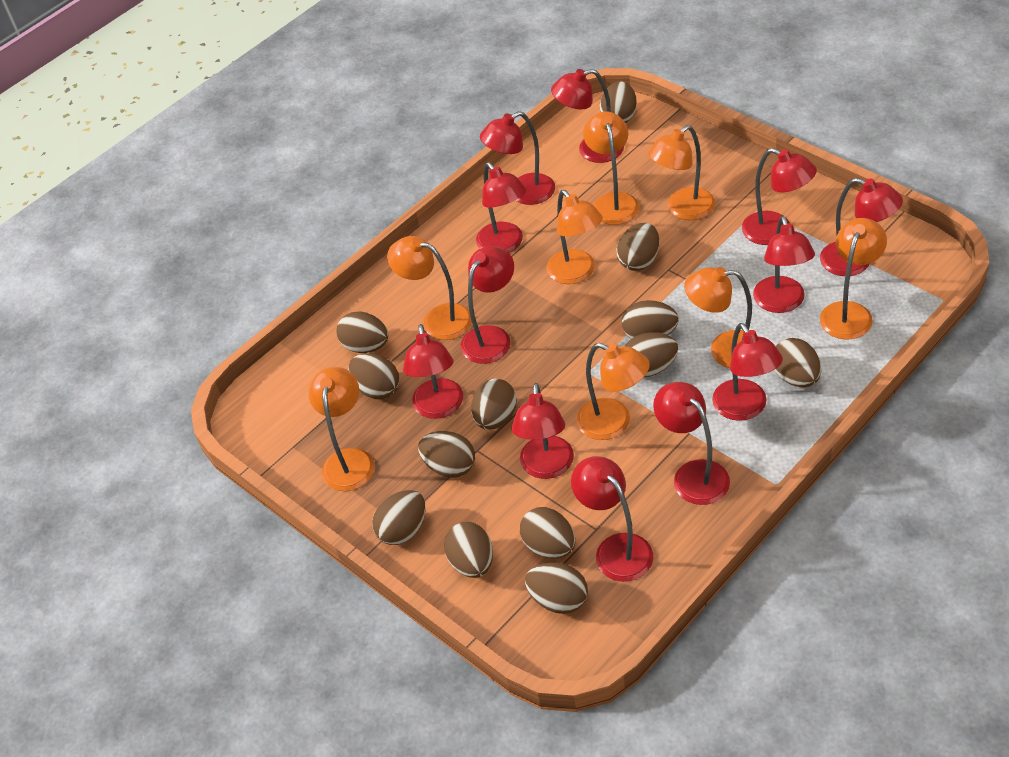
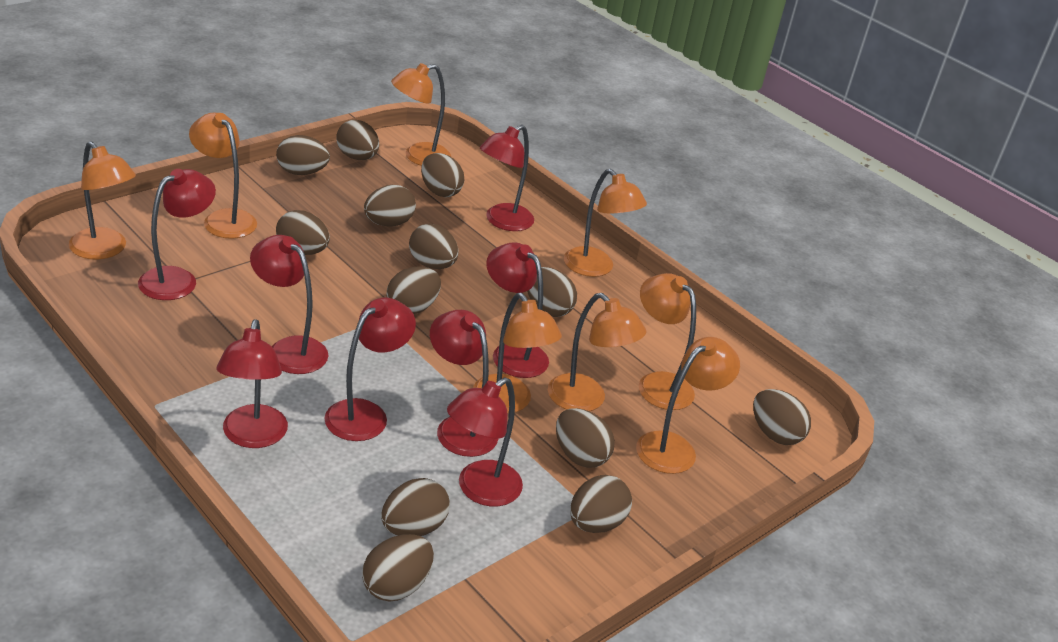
red lamp: 12 -> 8

